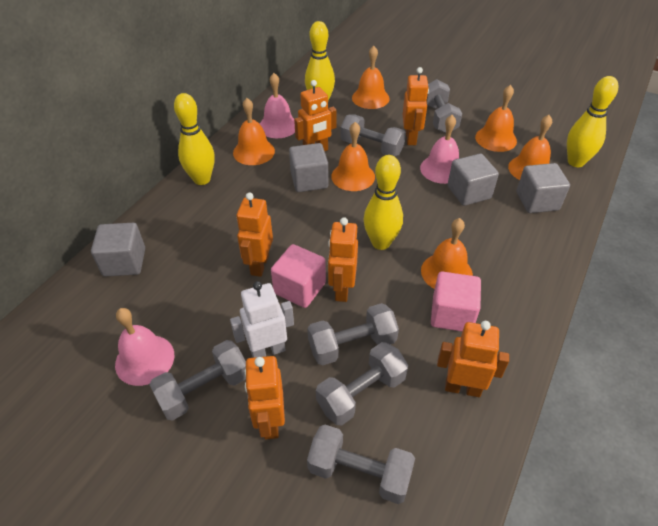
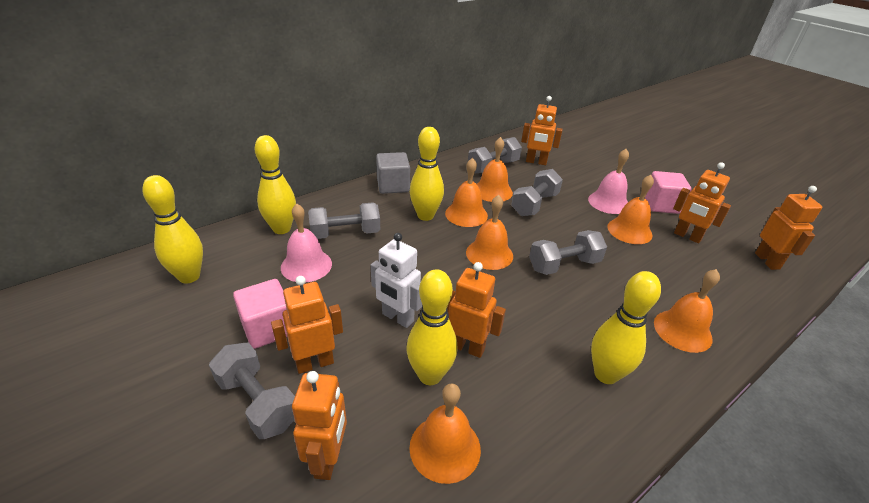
grey cube: 4 -> 1
grey dumbbell: 6 -> 5
pink bell: 3 -> 2
yellow bowling pin: 4 -> 5

